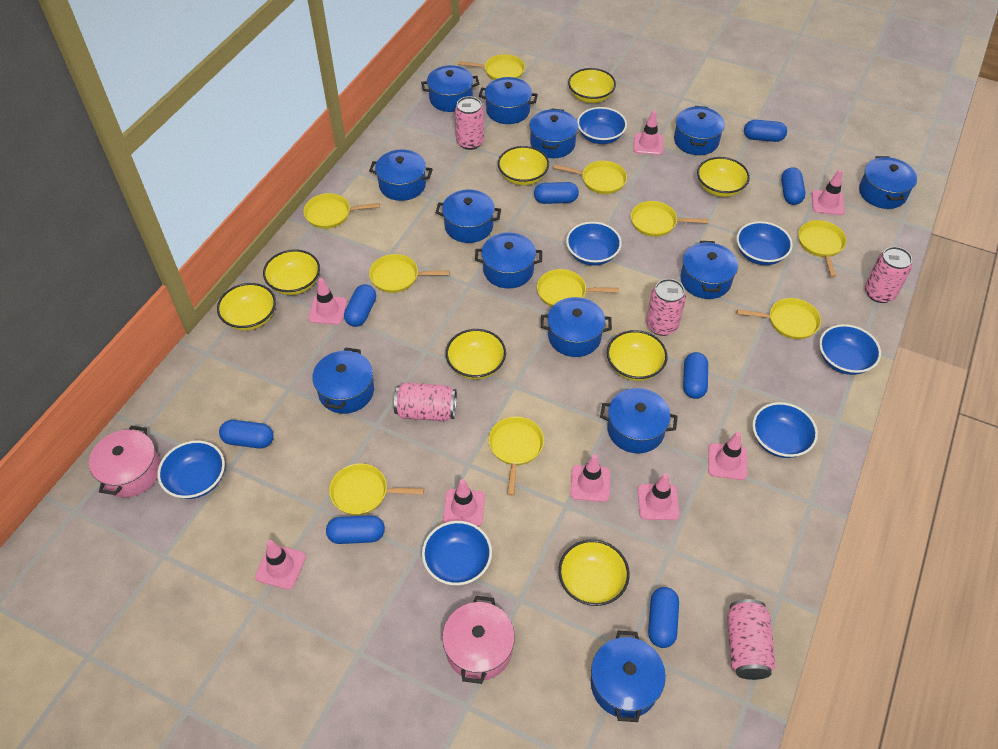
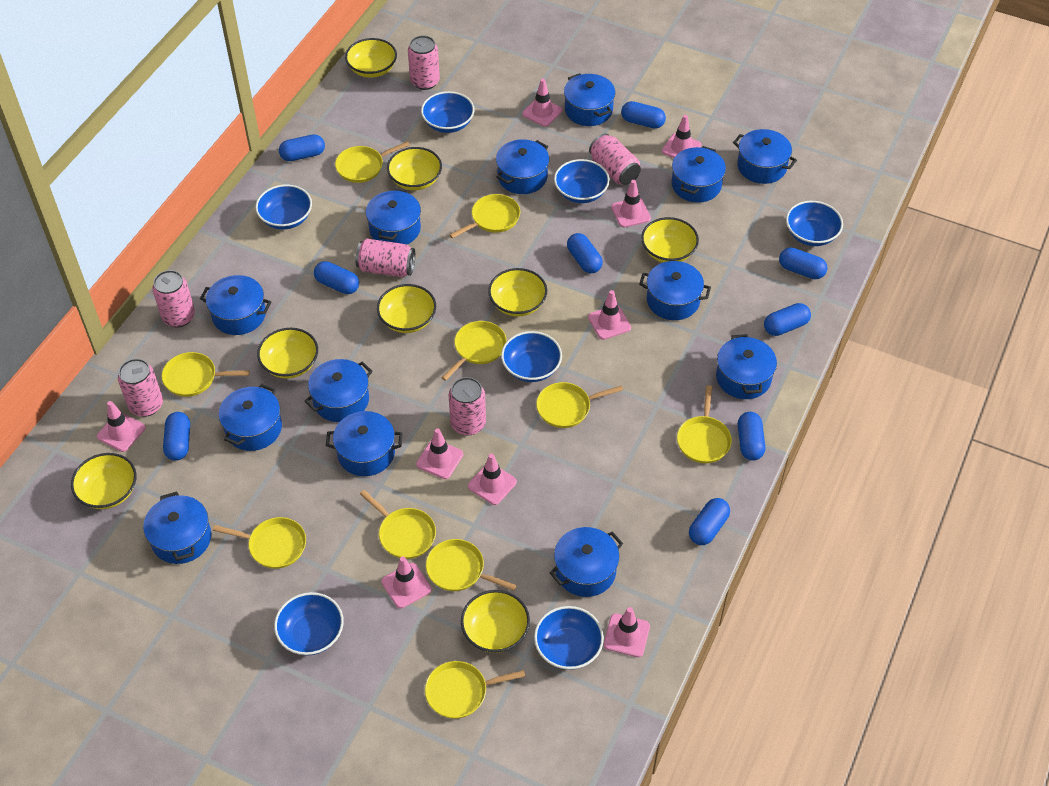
blue capsule: 8 -> 9
pink can: 5 -> 6
pink pot: 2 -> 0
pink traffic cone: 8 -> 9

